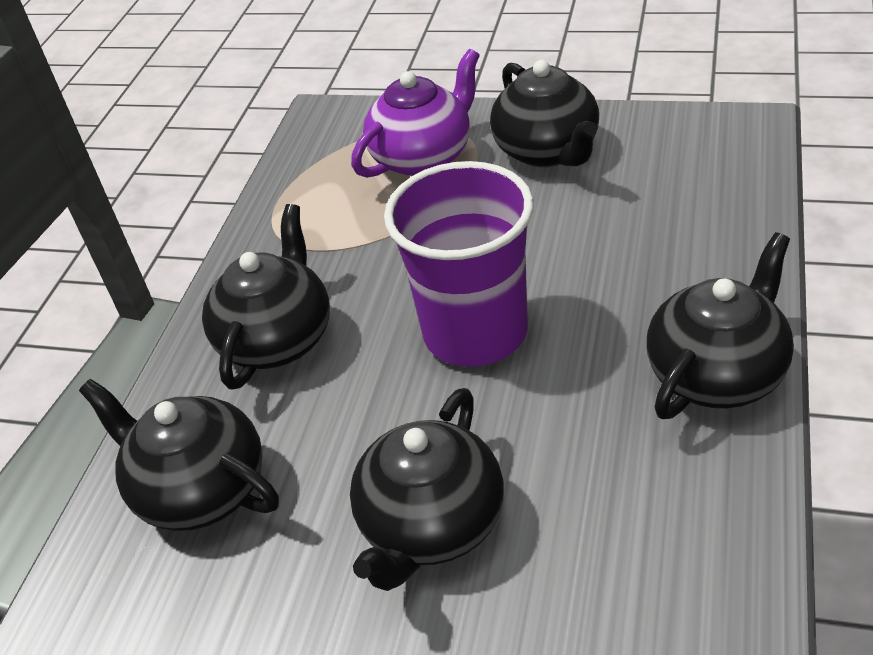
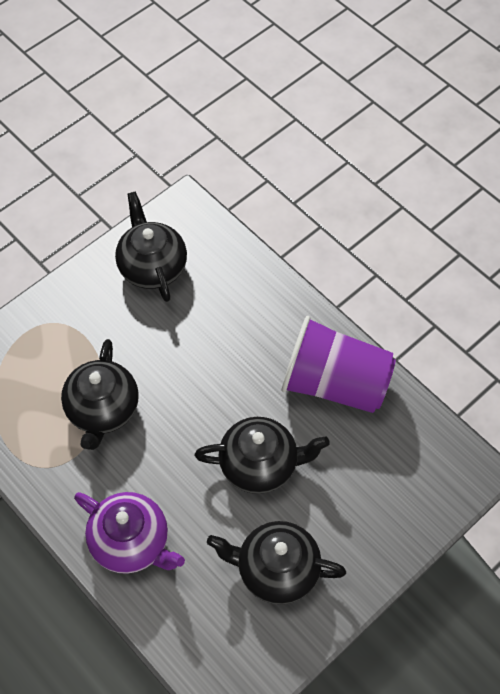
black teapot: 5 -> 4

